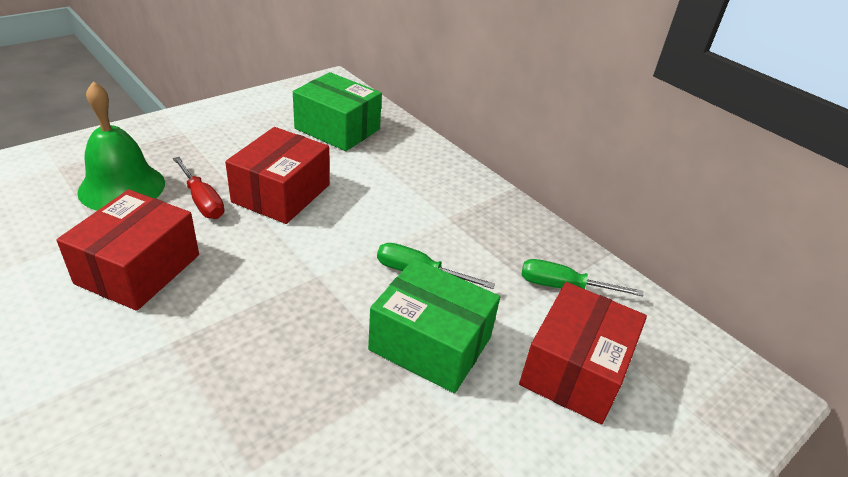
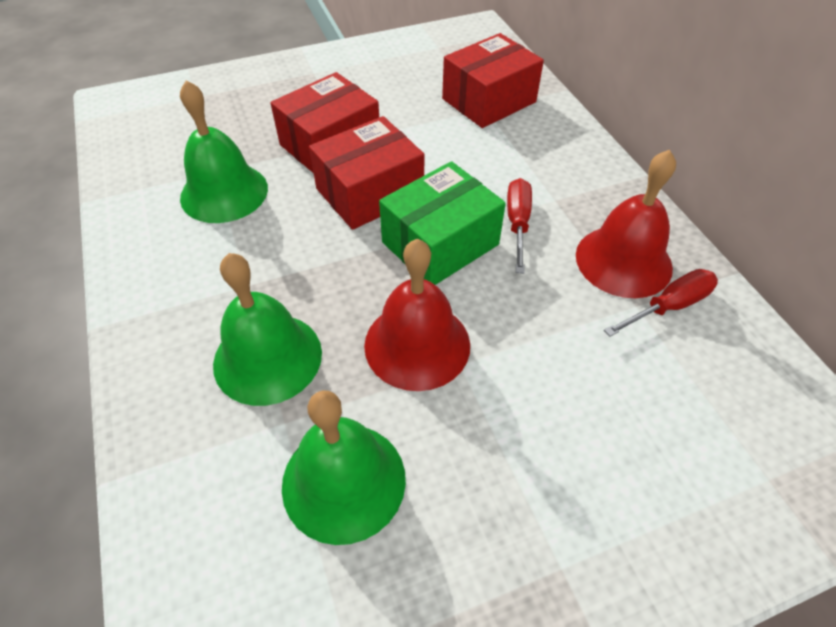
green bell: 1 -> 3
green box: 2 -> 1
green screwdriver: 2 -> 0
red bell: 0 -> 2
red screwdriver: 1 -> 2

